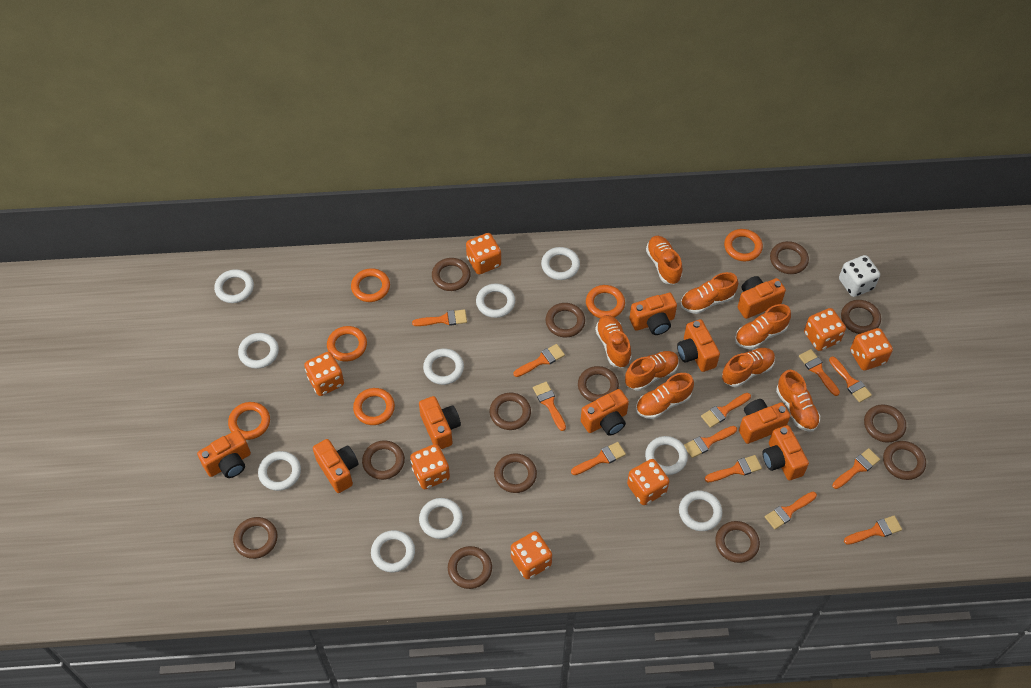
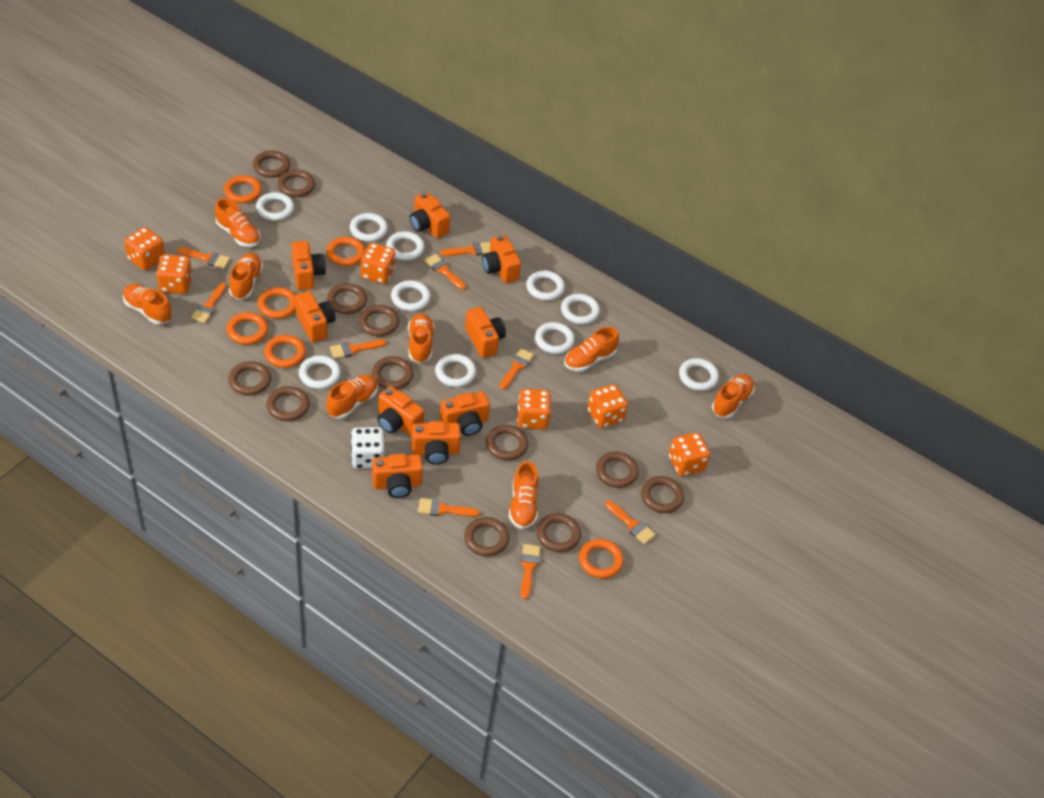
brown ring: 13 -> 12
orange brush: 12 -> 9
orange dice: 7 -> 6

